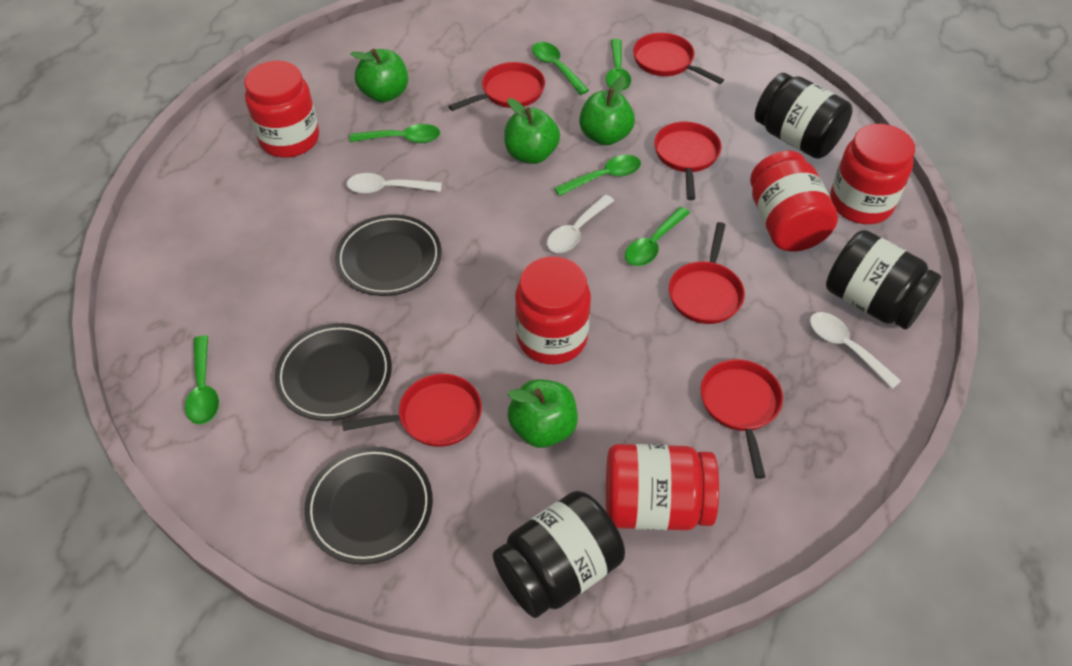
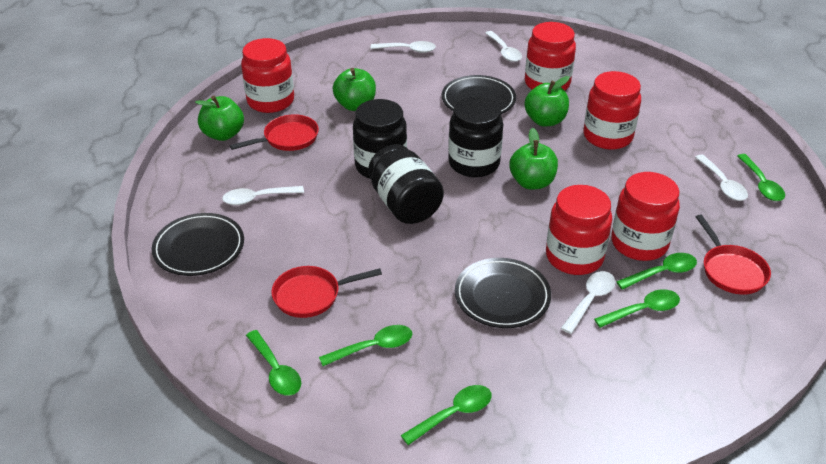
red pan: 6 -> 3
white spoon: 3 -> 5

